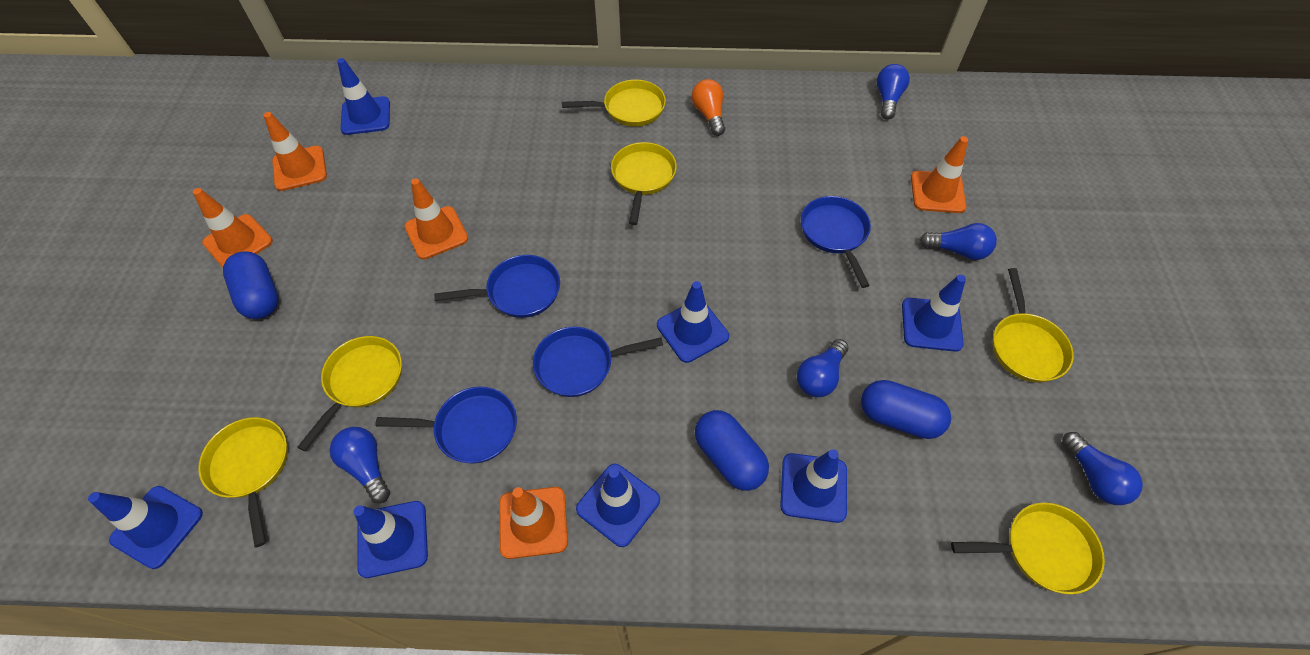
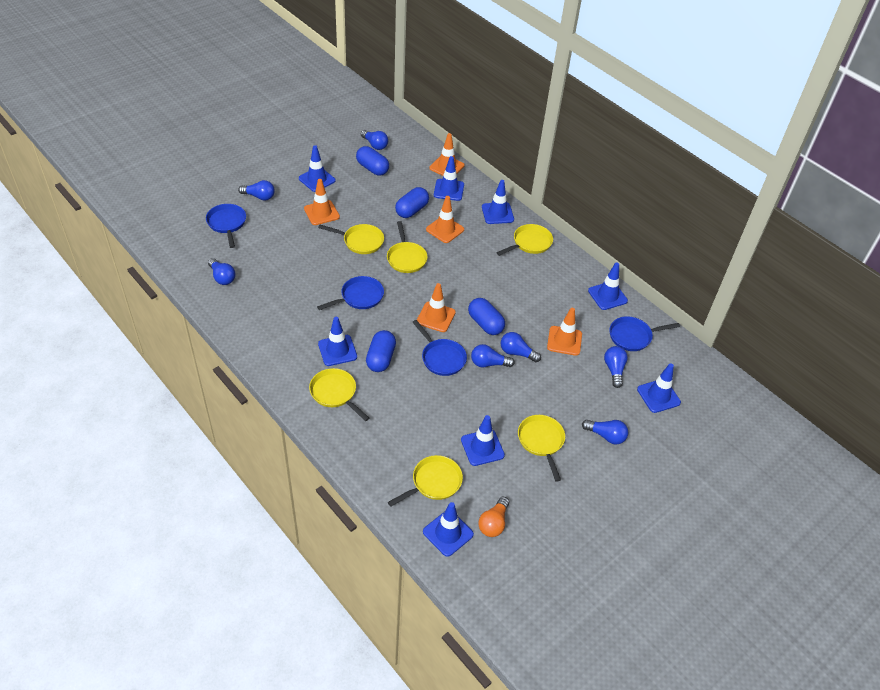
blue capsule: 3 -> 4
blue light bulb: 5 -> 7
blue traffic cone: 7 -> 8

